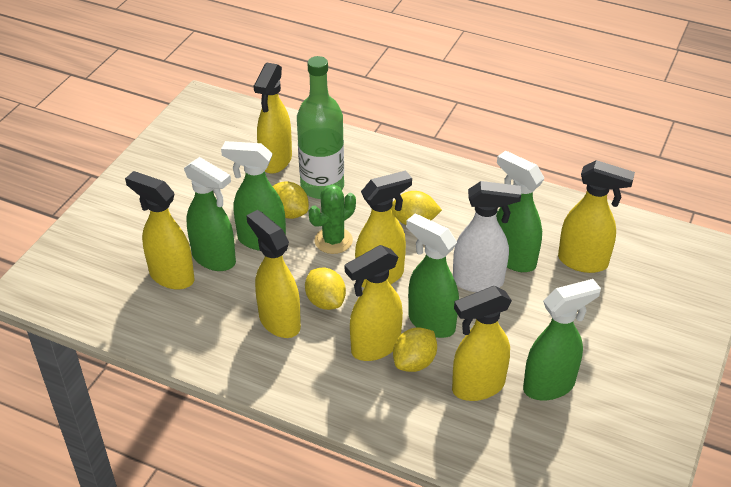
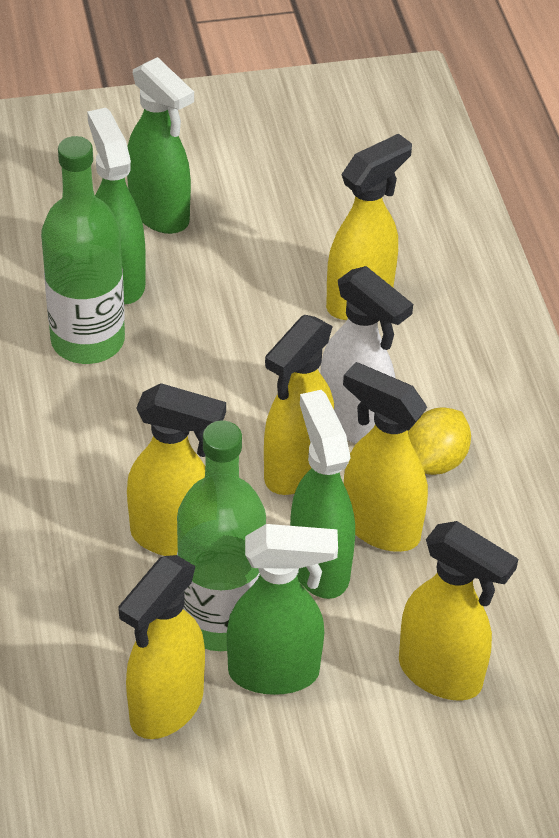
green bottle: 1 -> 2
green cactus: 1 -> 0
green spray bottle: 5 -> 4
yellow lemon: 4 -> 1
yellow spray bottle: 7 -> 6

